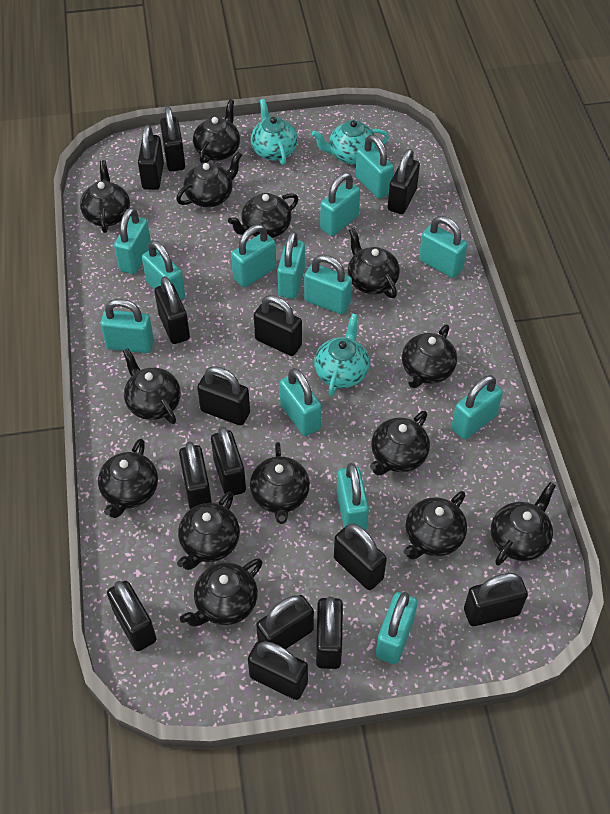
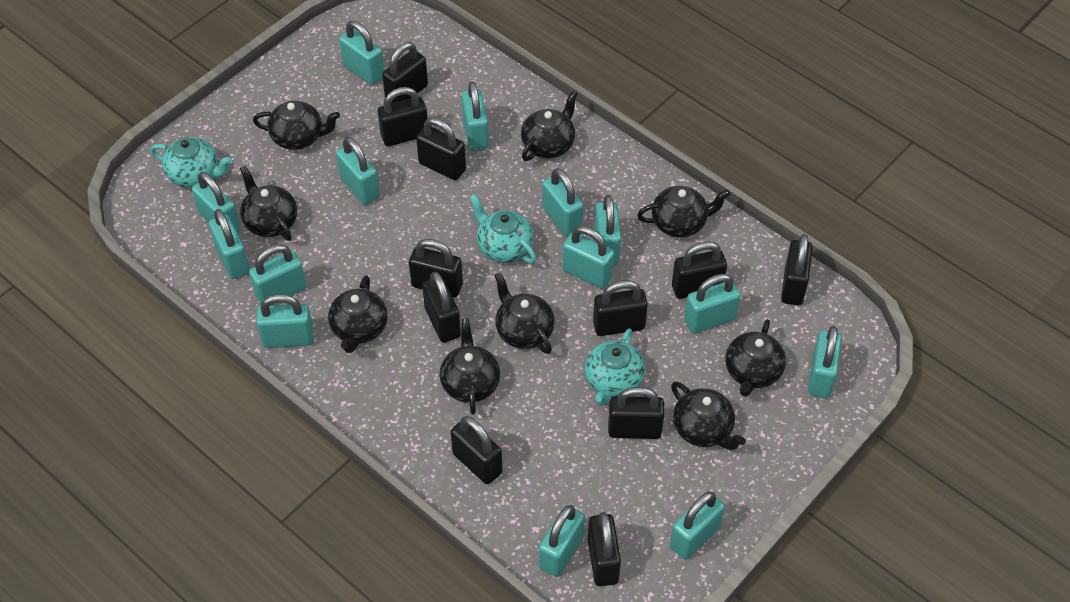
black padlock: 14 -> 11
black teapot: 14 -> 9
turquoise padlock: 13 -> 14

